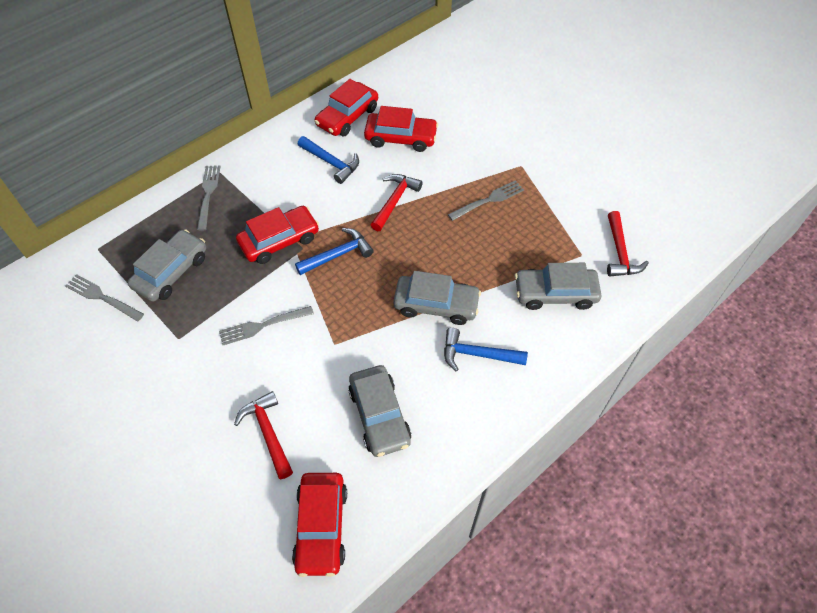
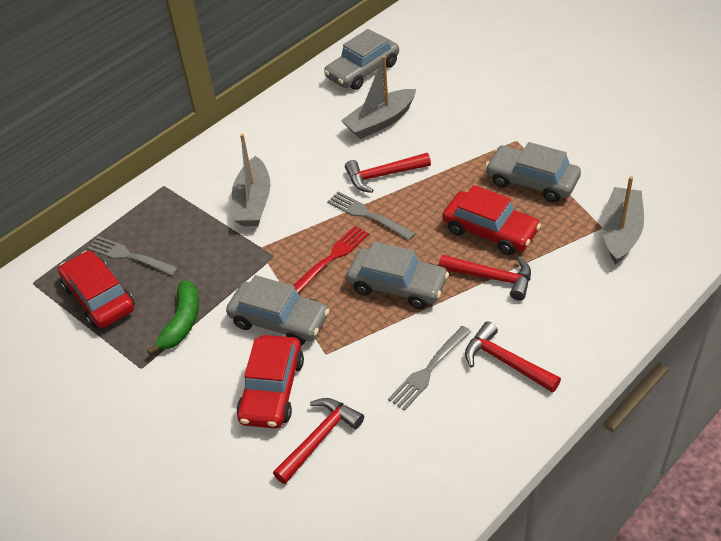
blue hammer: 3 -> 0
green banana: 0 -> 1
grey boat: 0 -> 3
grey fork: 4 -> 3
red car: 4 -> 3
red fork: 0 -> 1
red hammer: 3 -> 4

